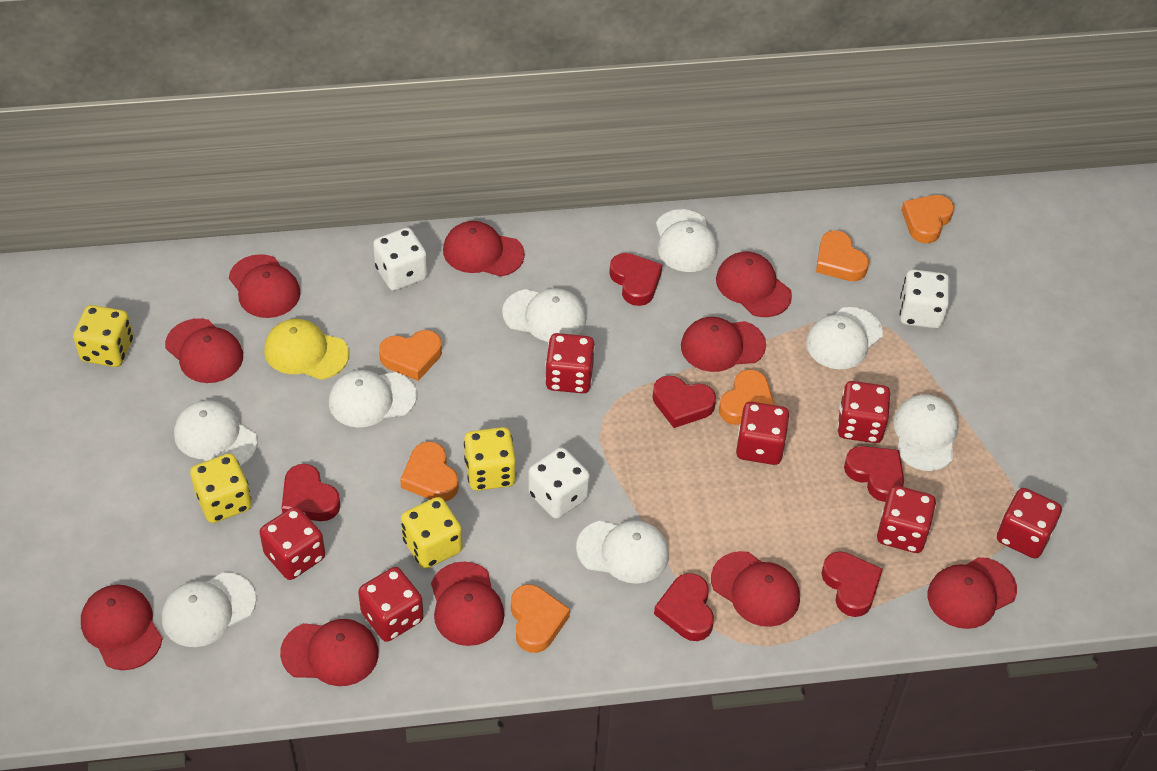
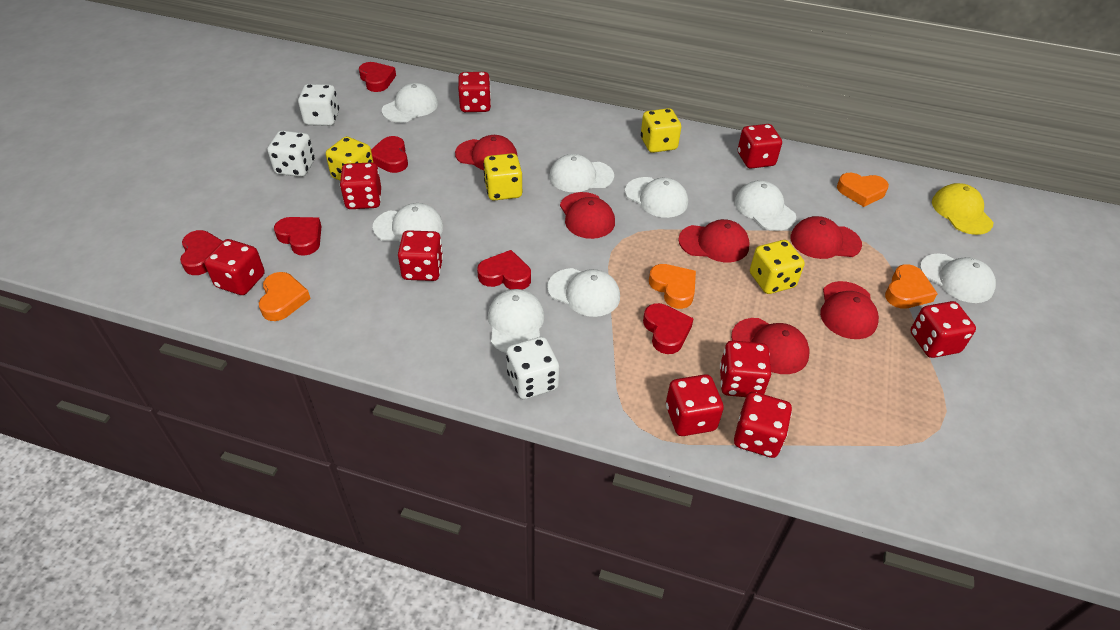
orange heart: 6 -> 4
red cap: 10 -> 6
red dice: 7 -> 9

